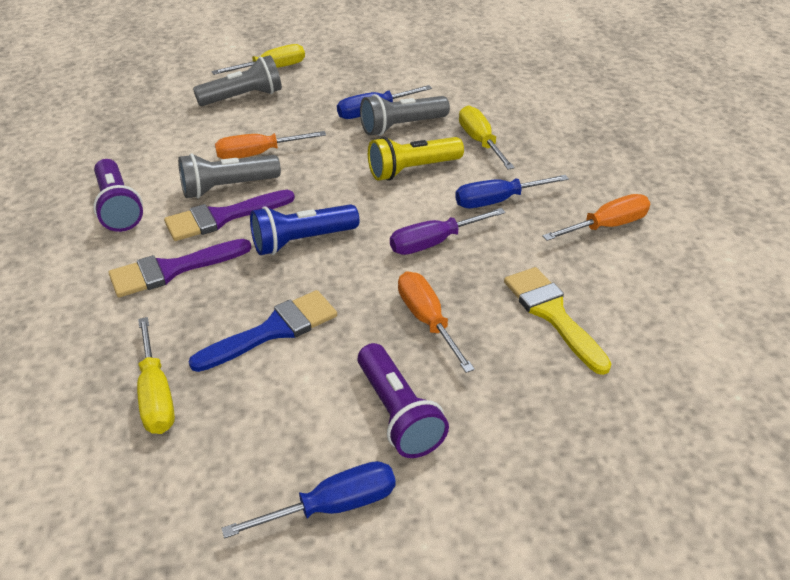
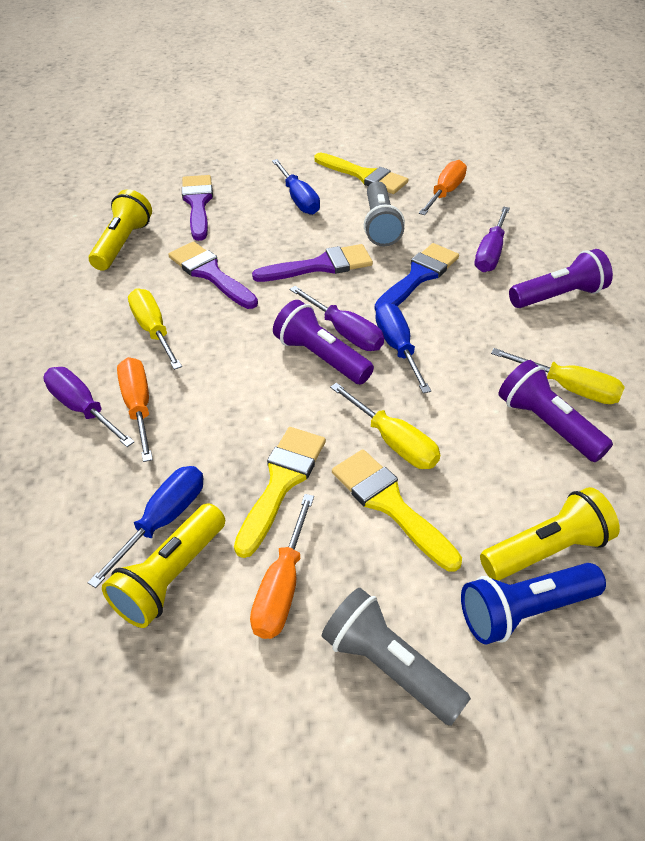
grey flashlight: 3 -> 2
purple brush: 2 -> 3
purple flashlight: 2 -> 3
purple screwdriver: 1 -> 3
yellow brush: 1 -> 3
yellow flashlight: 1 -> 3

